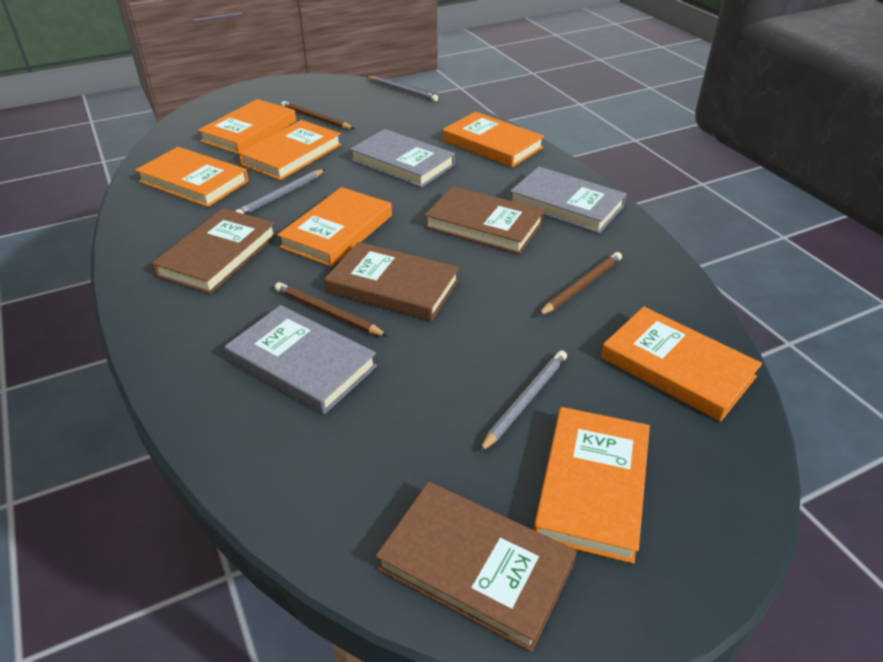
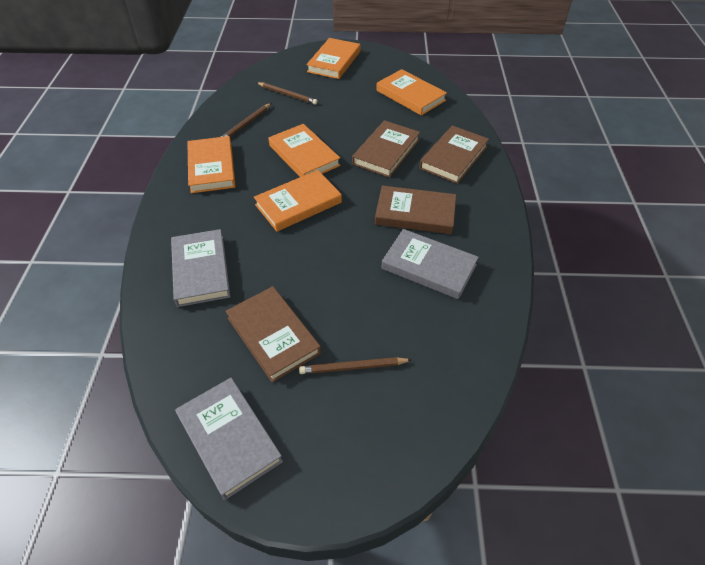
grey pencil: 3 -> 0
orange book: 7 -> 5

